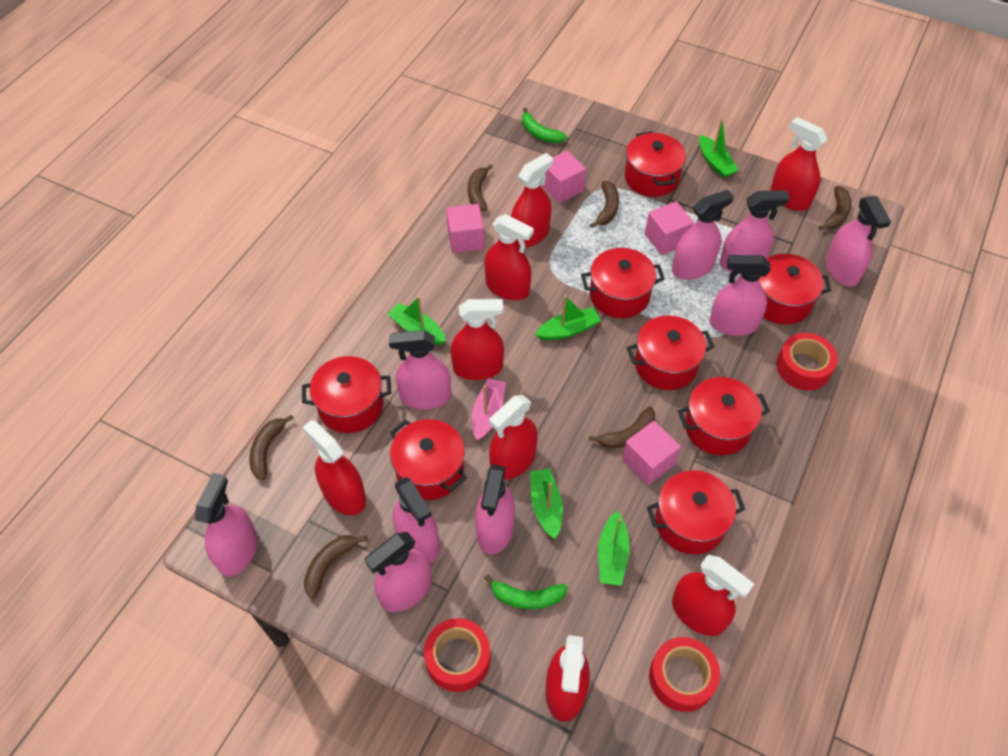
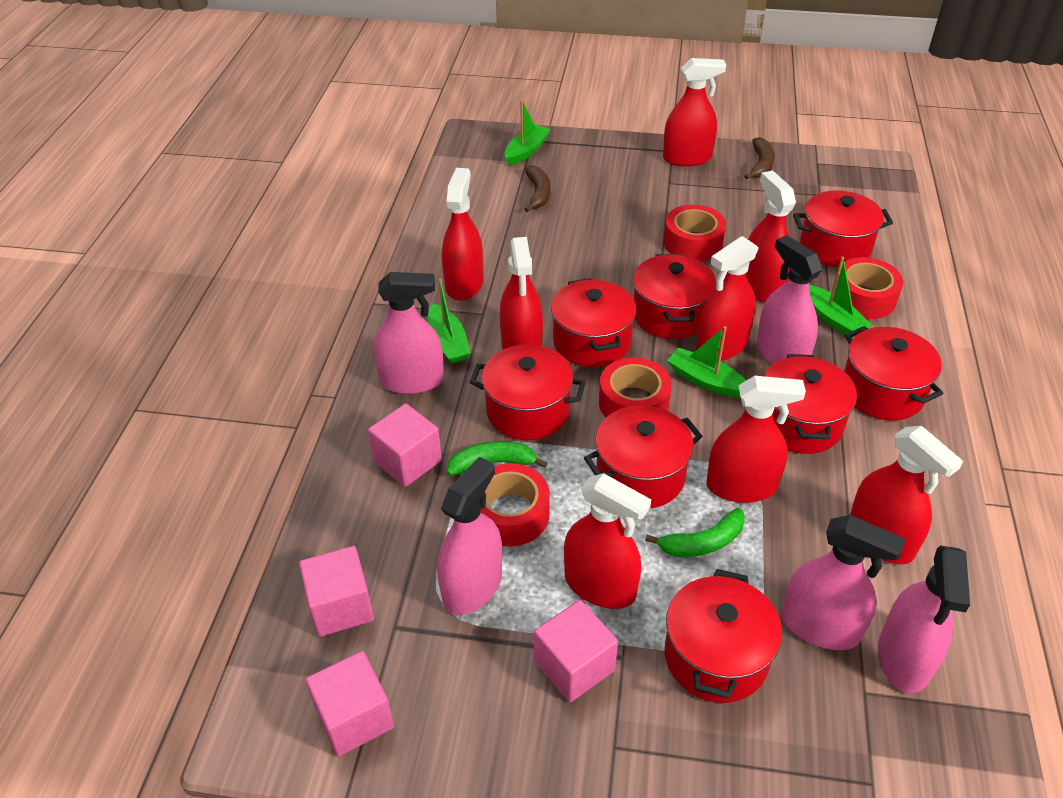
brown banana: 6 -> 2
green boat: 5 -> 4
pink boat: 1 -> 0
pink spray bottle: 9 -> 5
red tape: 3 -> 4

